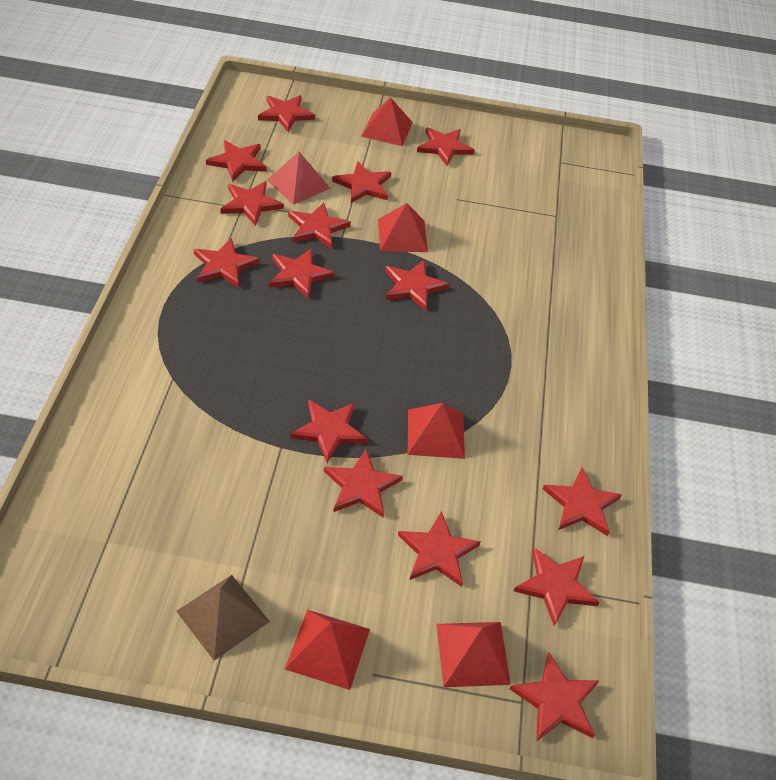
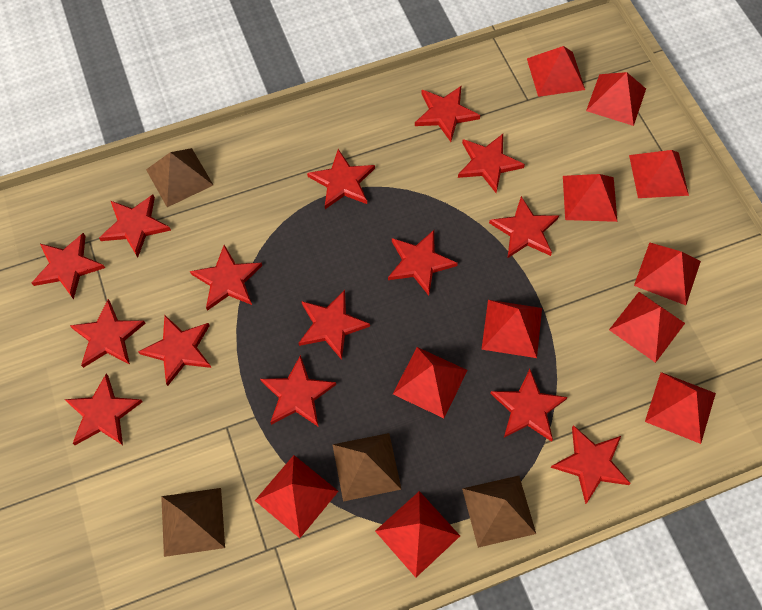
brown pyramid: 1 -> 4
red pyramid: 6 -> 11

